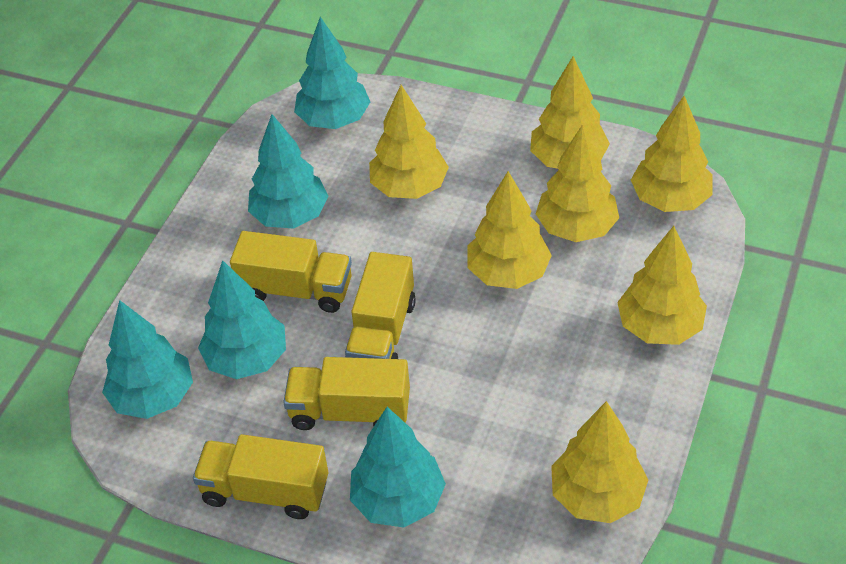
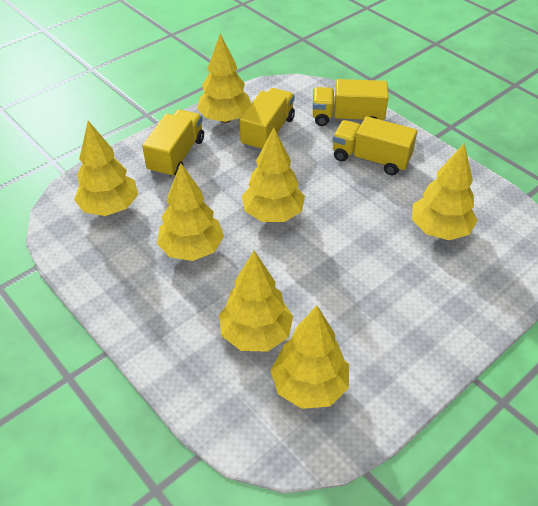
turquoise tree: 5 -> 0

